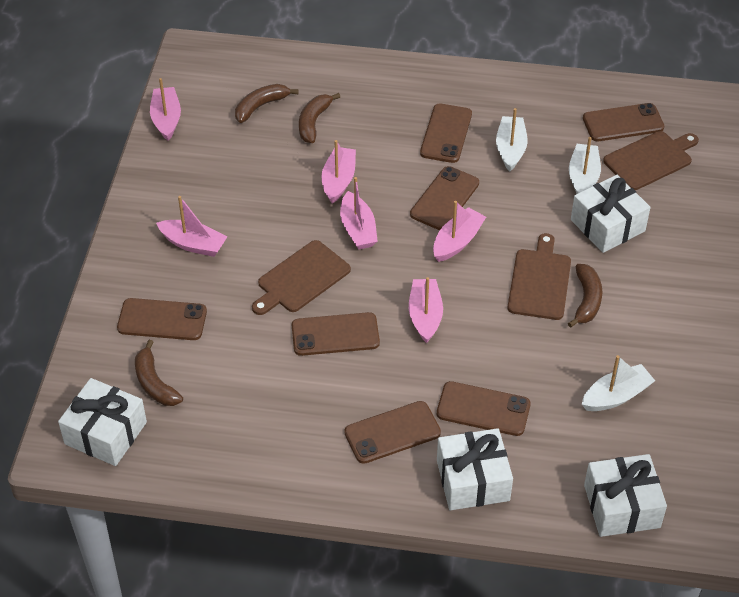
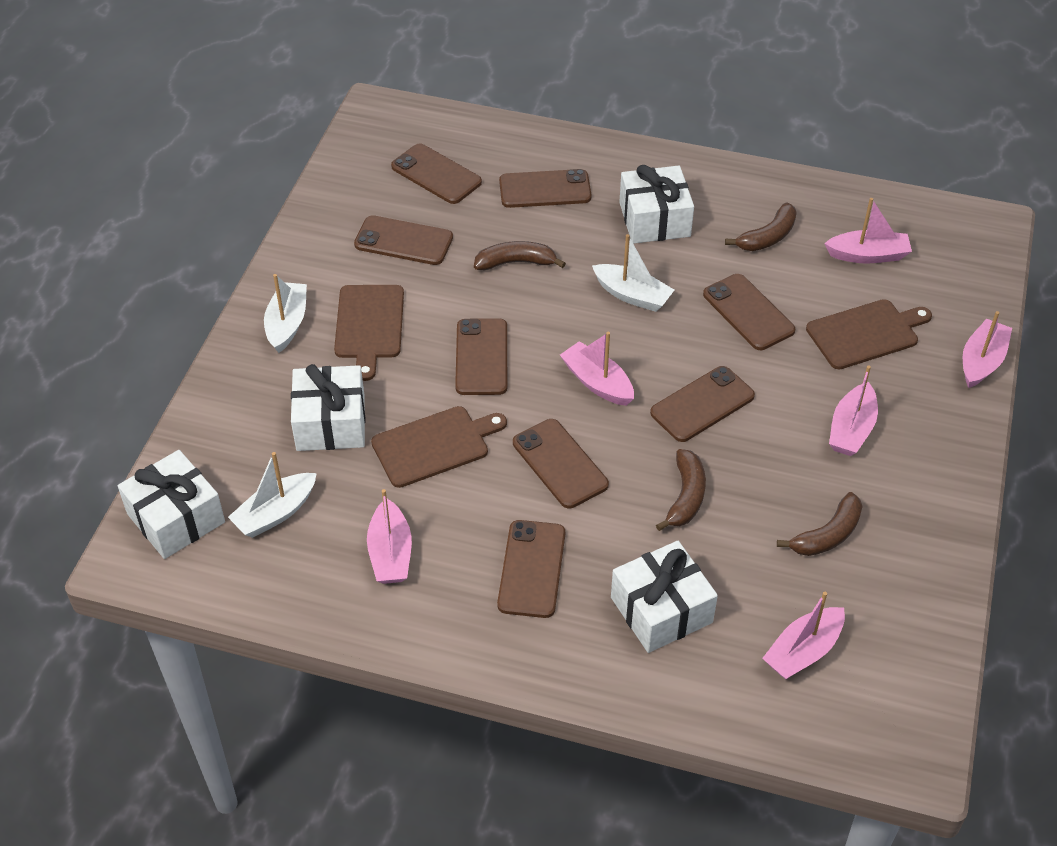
brown phone: 7 -> 8

